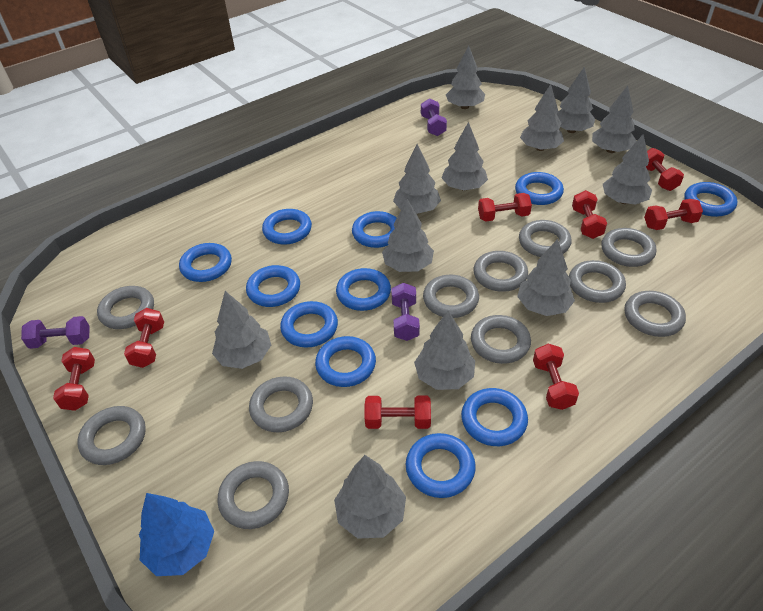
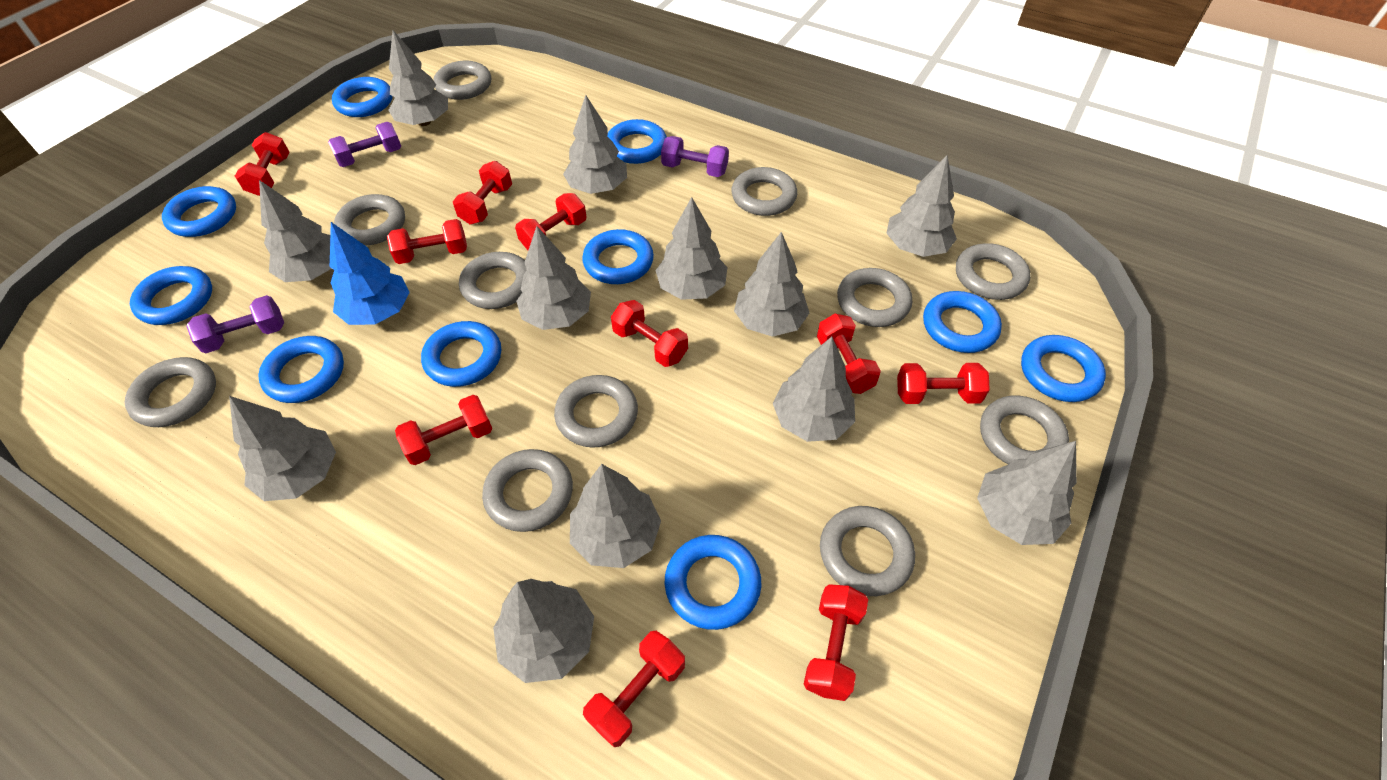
blue ring: 11 -> 10
red dumbbell: 8 -> 10

